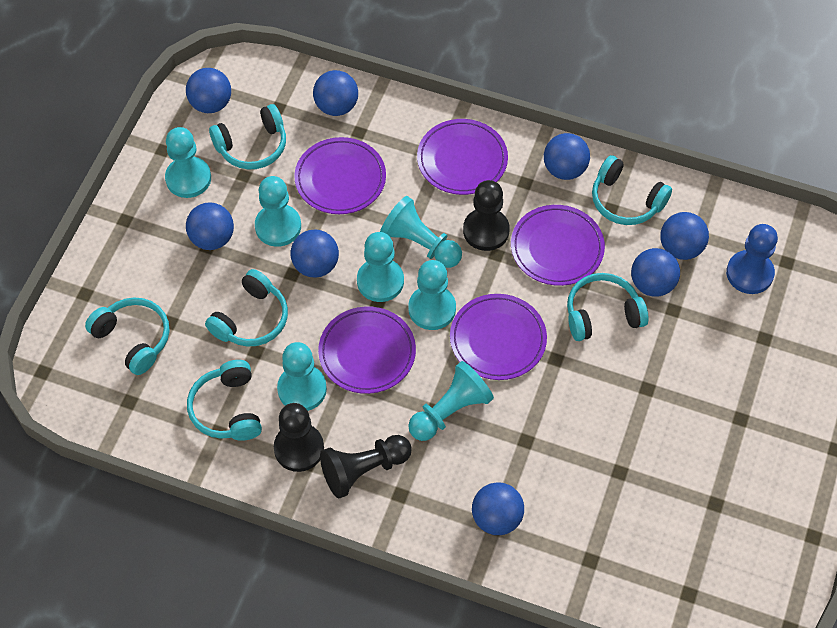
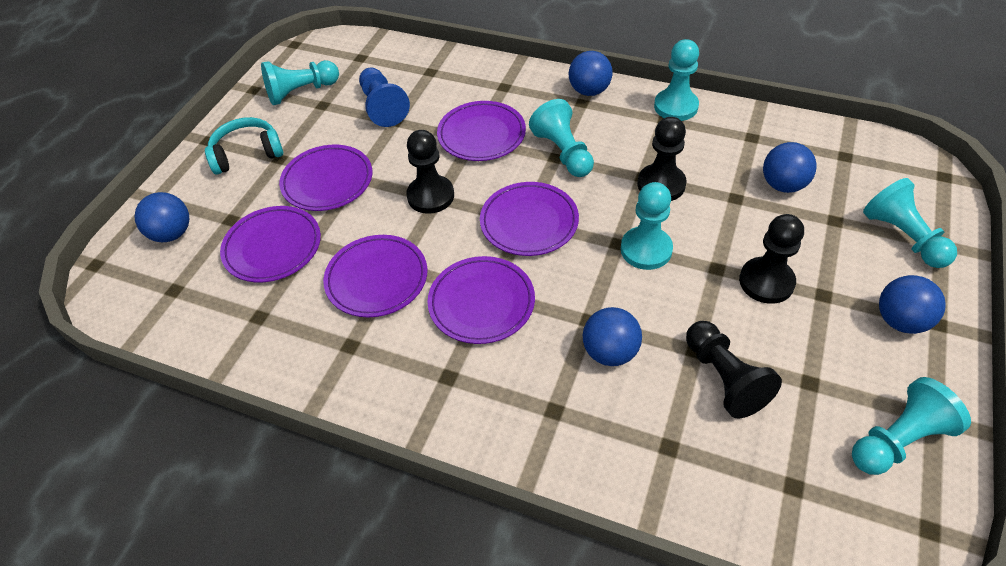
black pawn: 3 -> 4
blue ball: 8 -> 5
purple plate: 5 -> 6
turquoise headphones: 6 -> 1
turquoise pawn: 7 -> 6

